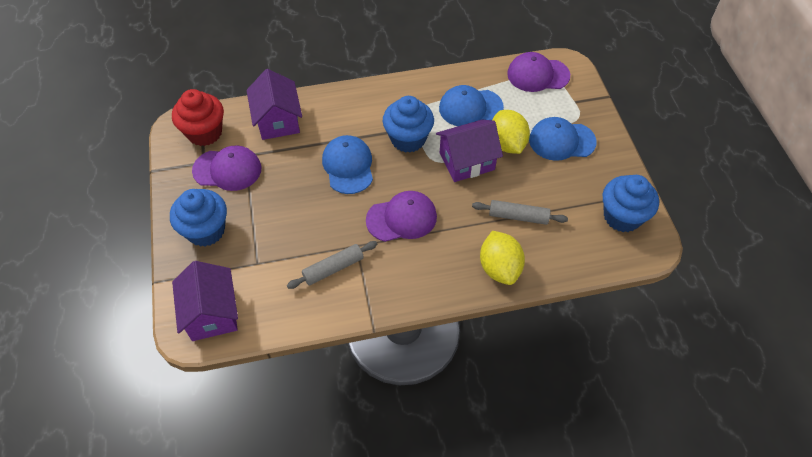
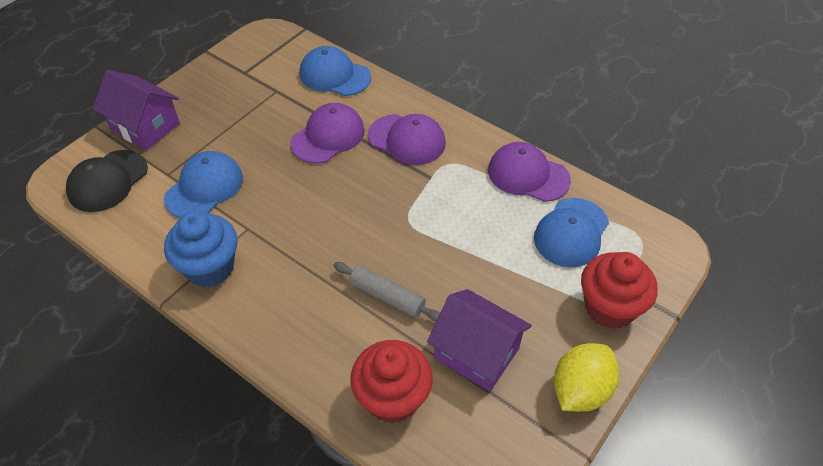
black cap: 0 -> 1
blue cupcake: 3 -> 1
grey rolling pin: 2 -> 1
purple house: 3 -> 2
red cupcake: 1 -> 2
yellow lemon: 2 -> 1

